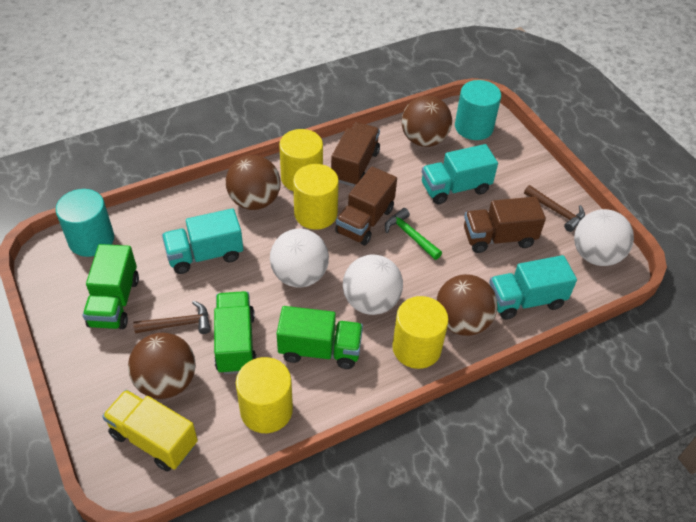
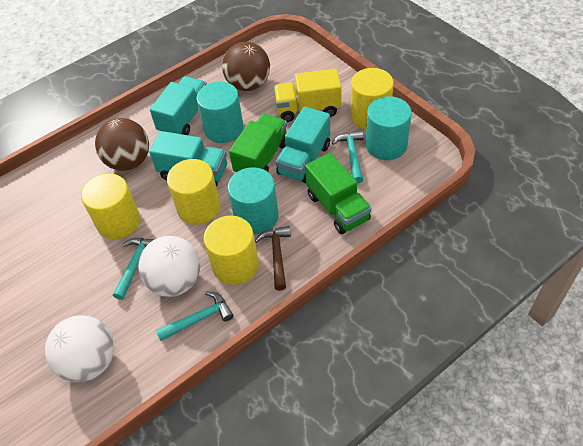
brown ball: 4 -> 2
brown hammer: 2 -> 1
brown truck: 3 -> 0
green hammer: 1 -> 0
green truck: 3 -> 2
turquoise cylinder: 2 -> 3
turquoise hammer: 0 -> 3
white ball: 3 -> 2

